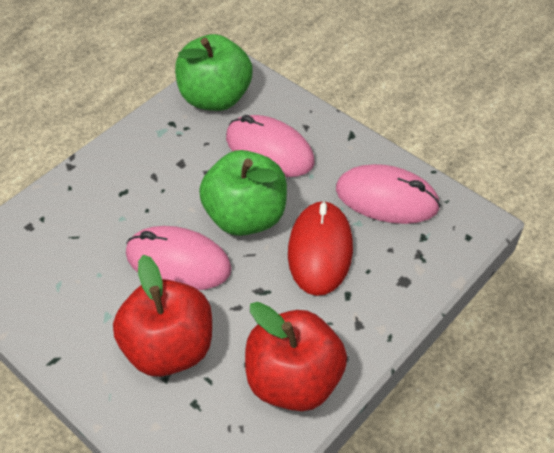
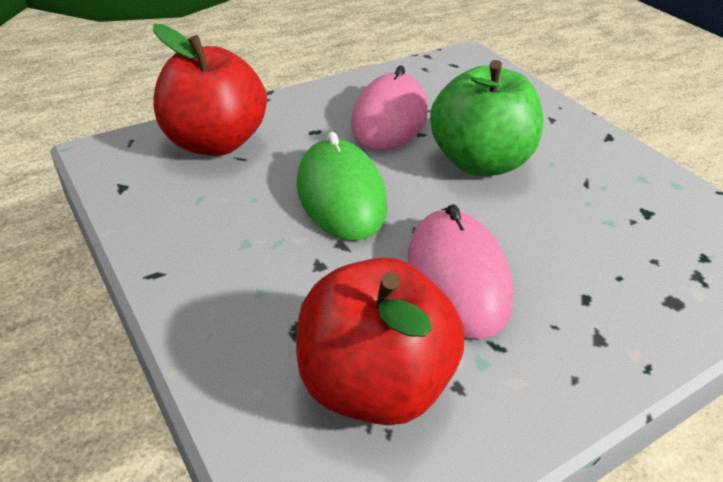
green apple: 2 -> 1
green mouse: 0 -> 1
pink mouse: 3 -> 2
red mouse: 1 -> 0

